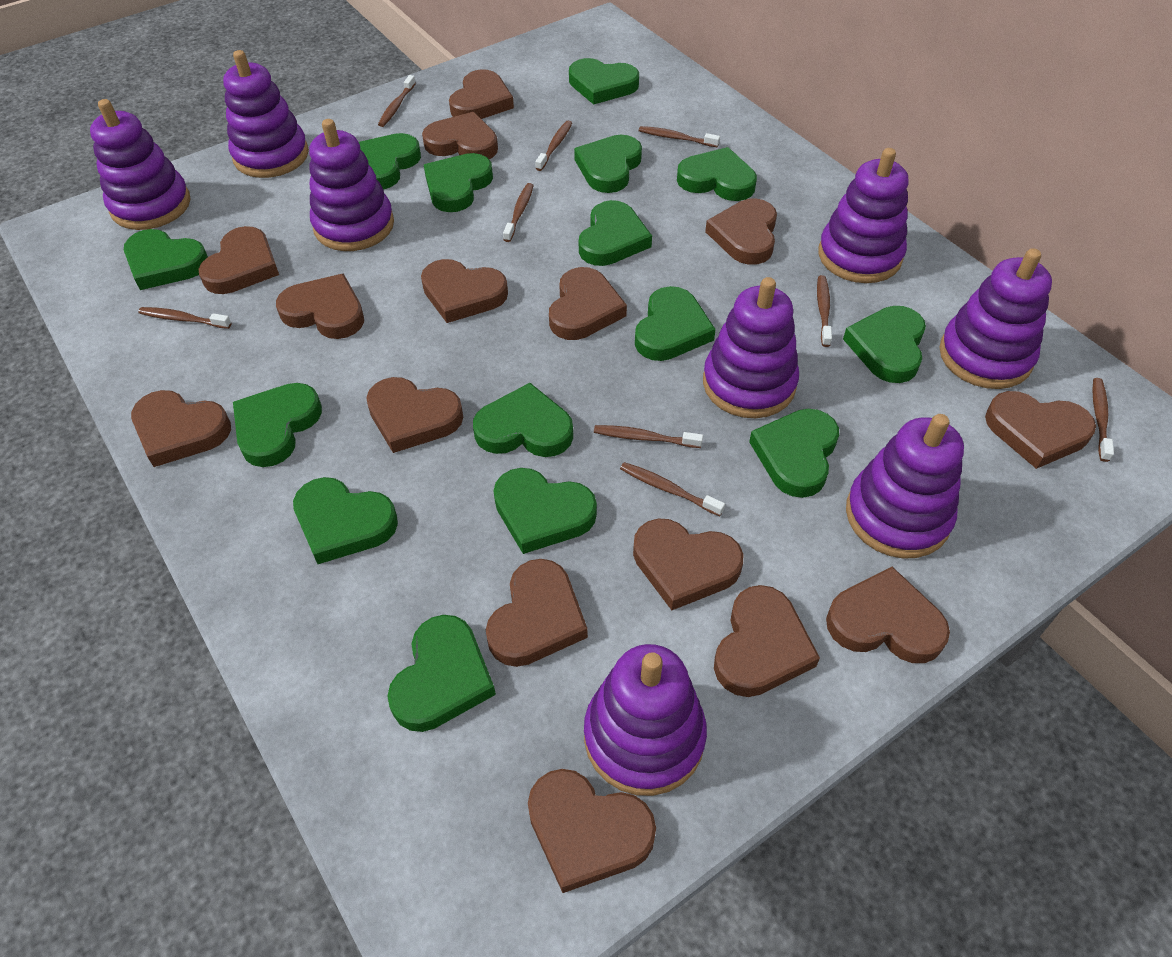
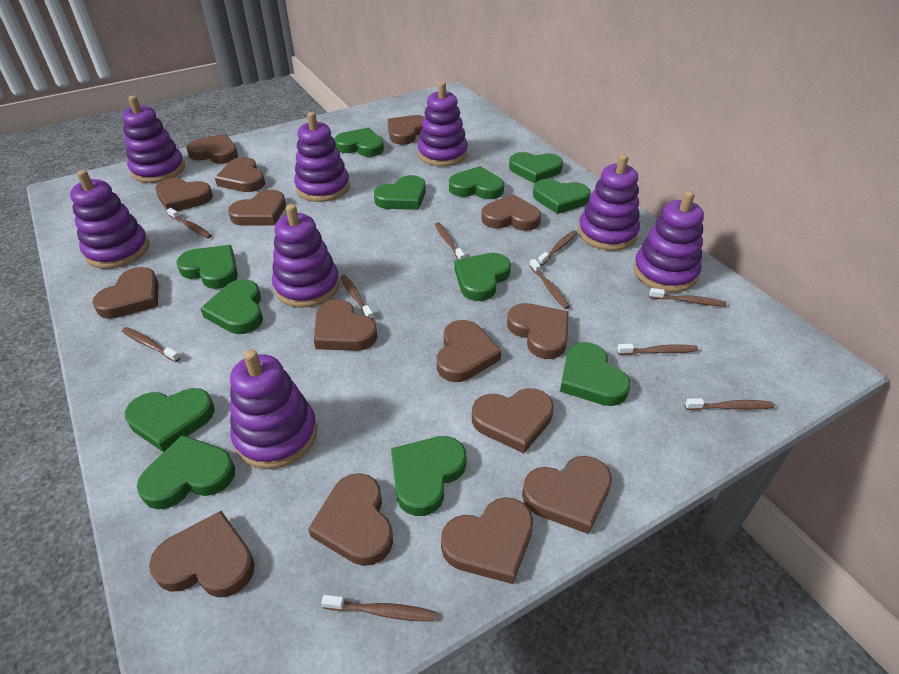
brown toothbrush: 9 -> 10
green heart: 15 -> 12

